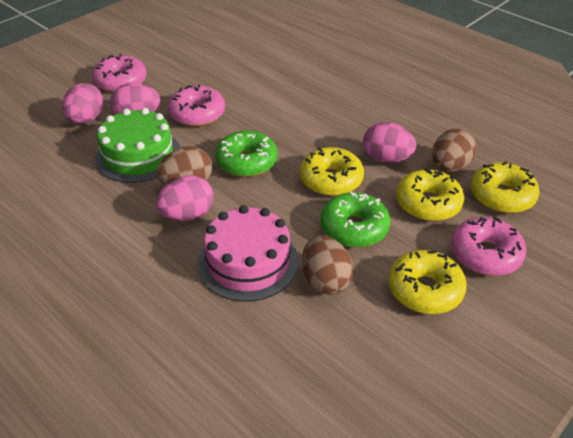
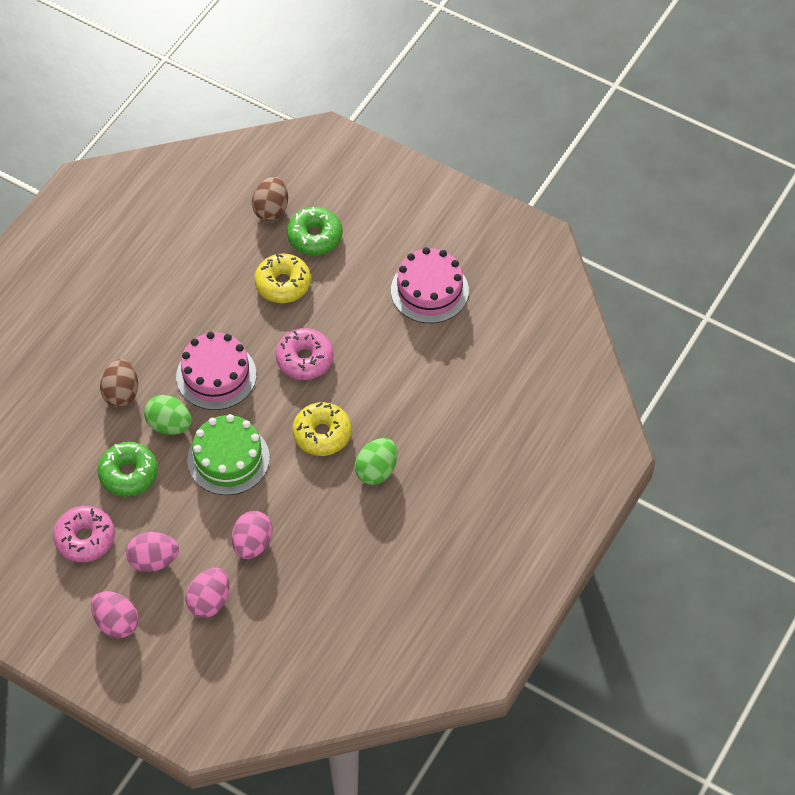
brown egg: 3 -> 2
green egg: 0 -> 2
pink cake: 1 -> 2
pink donut: 3 -> 2
yellow donut: 4 -> 2

